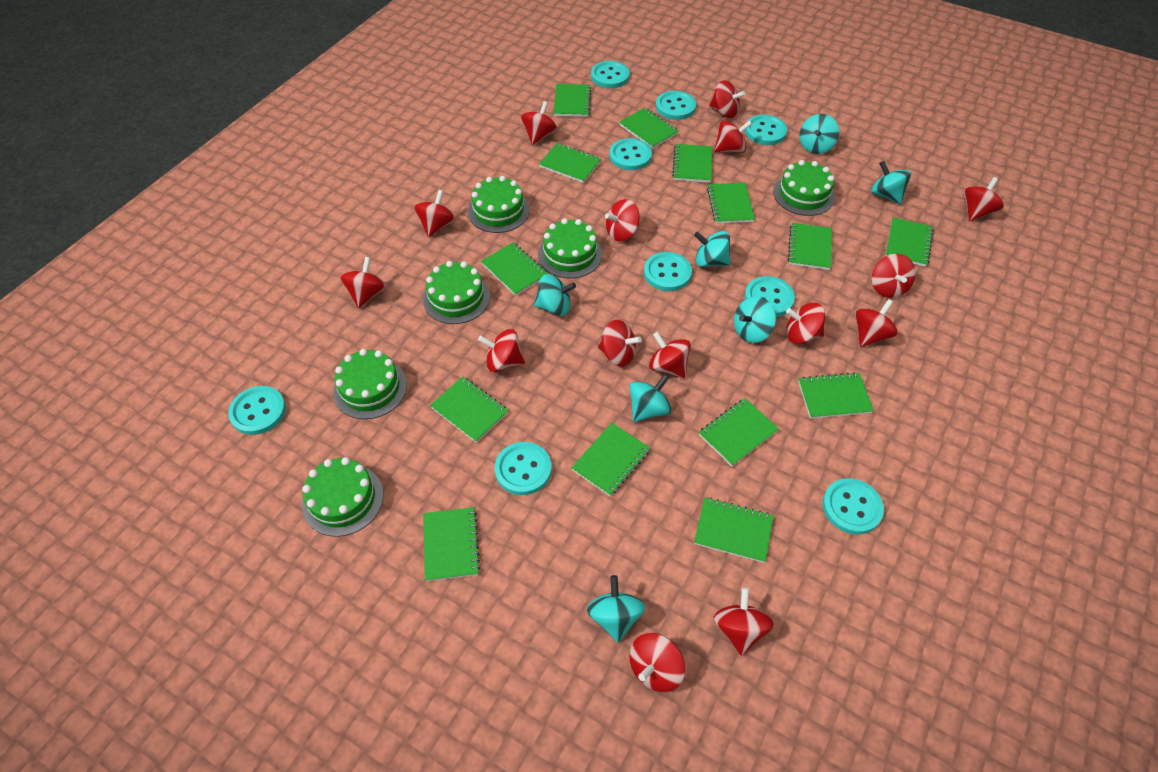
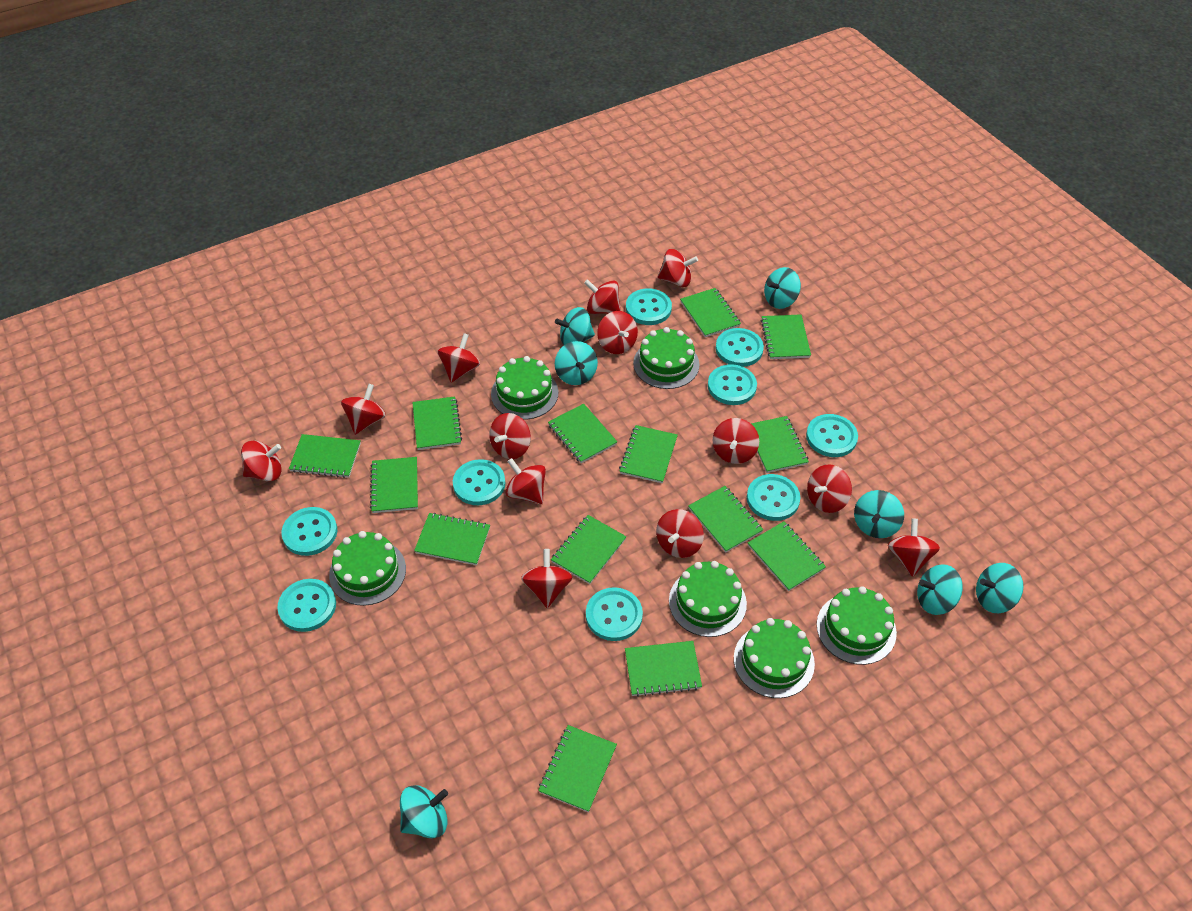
red spinning top: 15 -> 13

